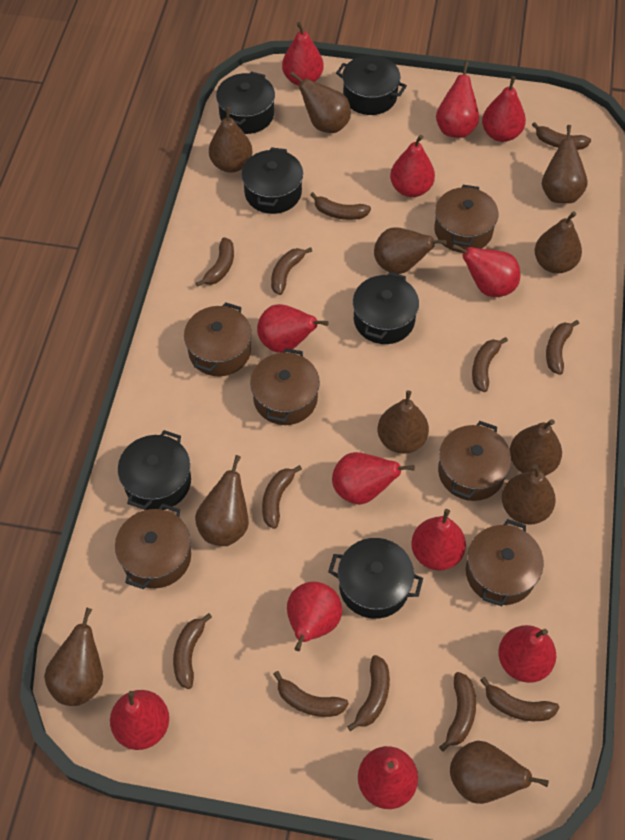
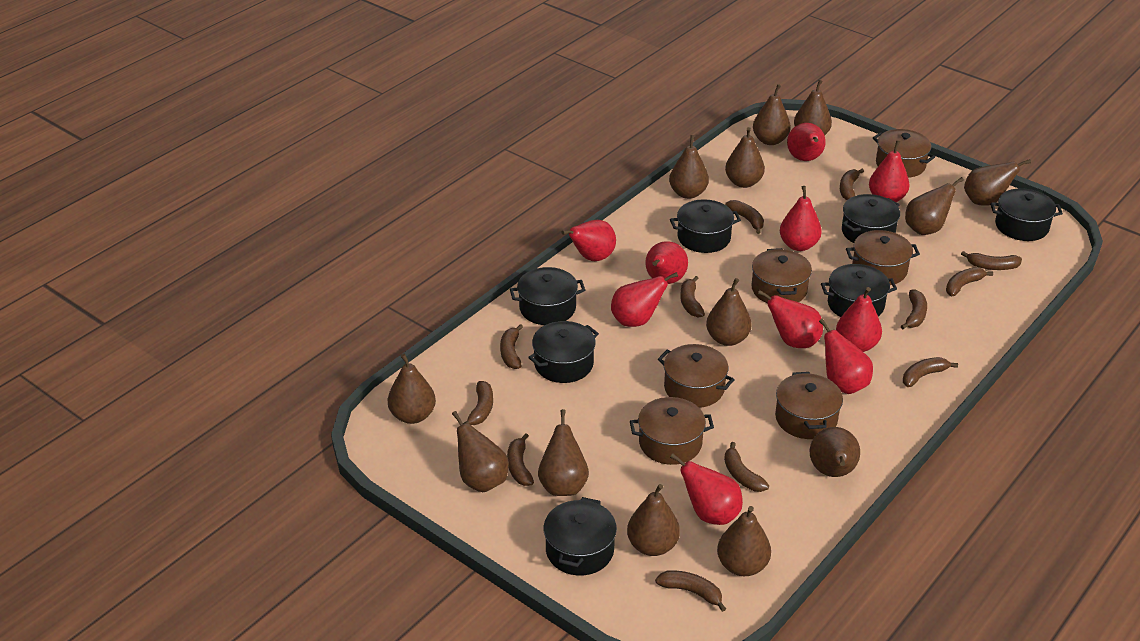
black pot: 6 -> 7
brown pear: 11 -> 13
red pear: 12 -> 10

